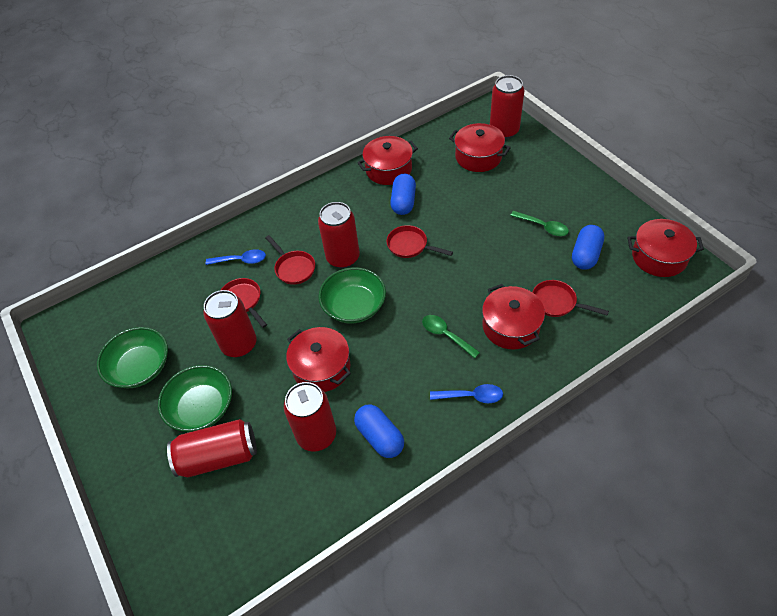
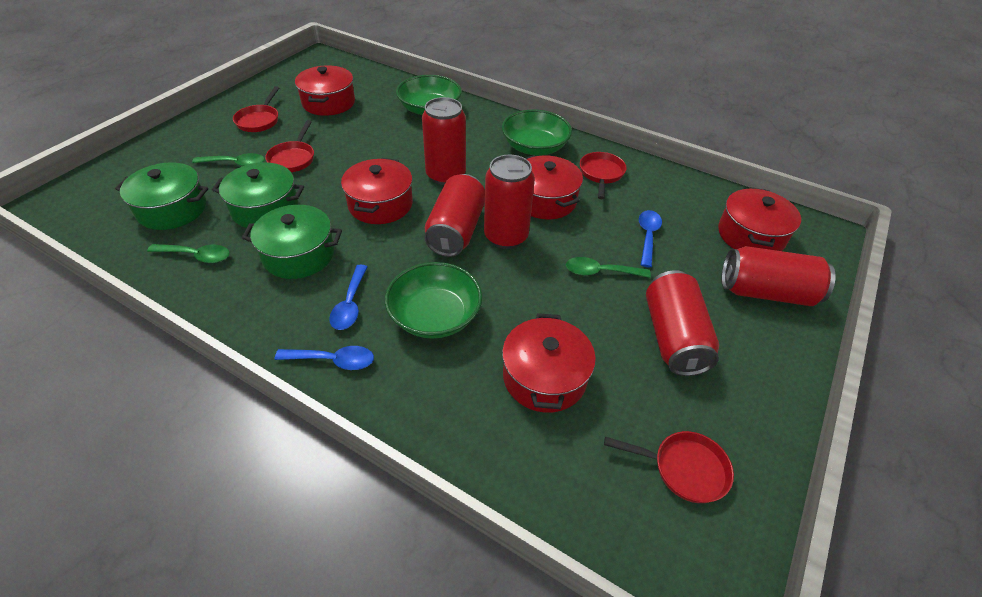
blue capsule: 3 -> 0
blue spoon: 2 -> 3
green pot: 0 -> 3
green spoon: 2 -> 3

